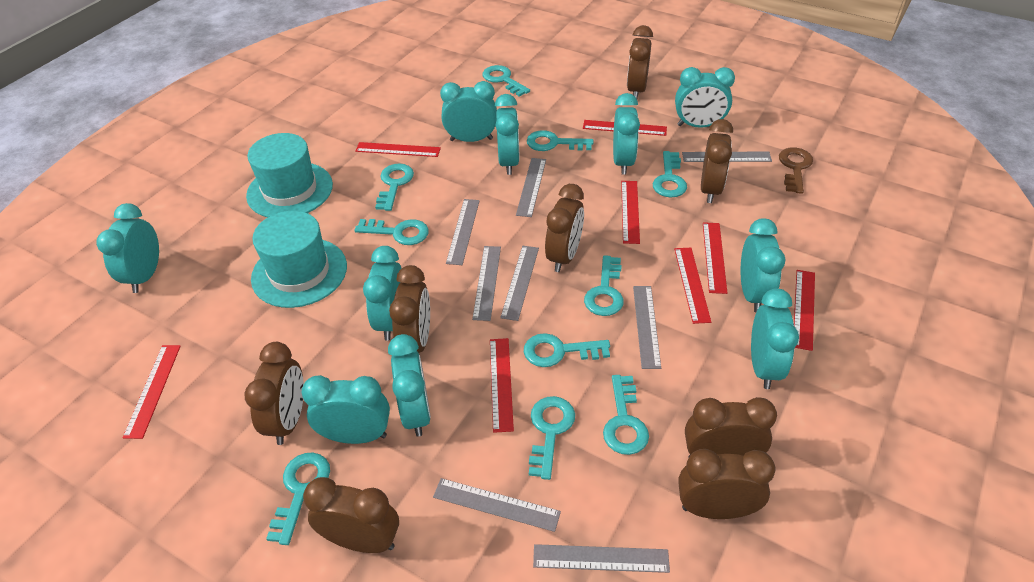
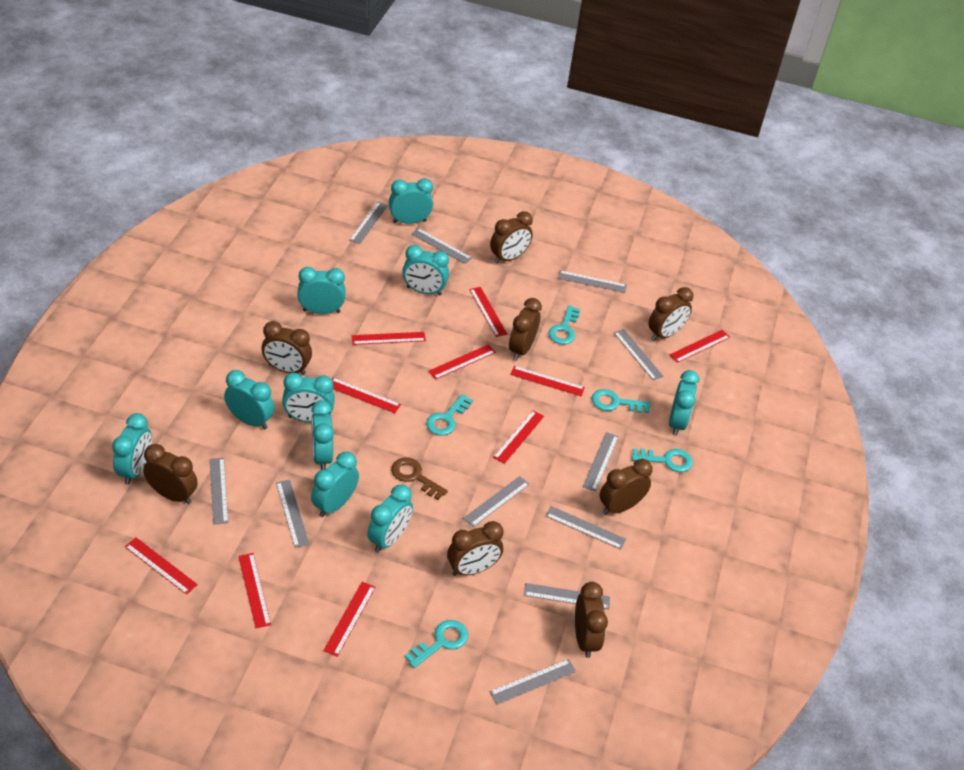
grey ruler: 8 -> 11
red ruler: 8 -> 10
turquoise hat: 2 -> 0
turquoise key: 10 -> 5

